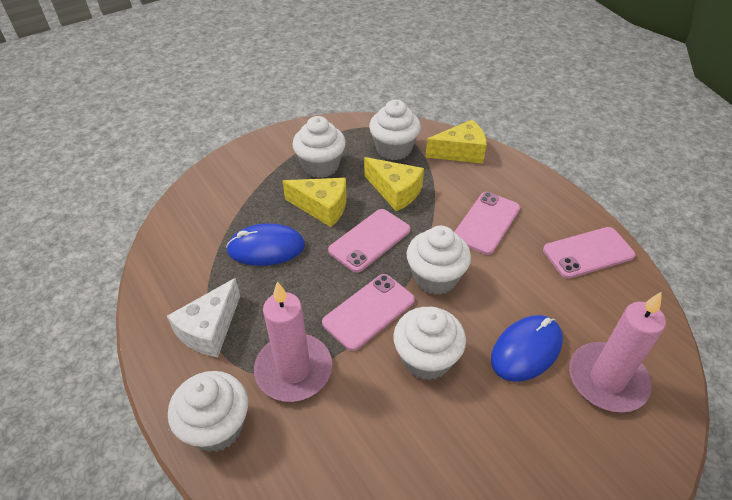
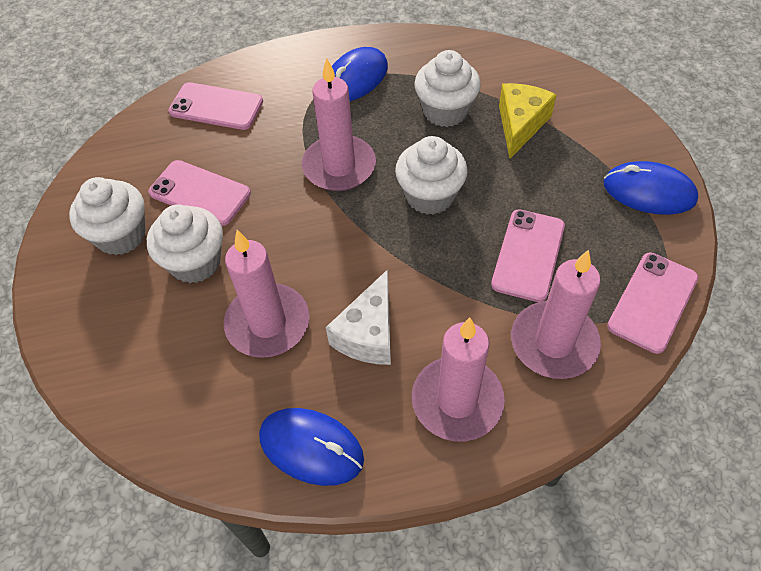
blue mouse: 2 -> 3
pink candle: 2 -> 4
white cupcake: 5 -> 4
yellow cheese: 3 -> 1

